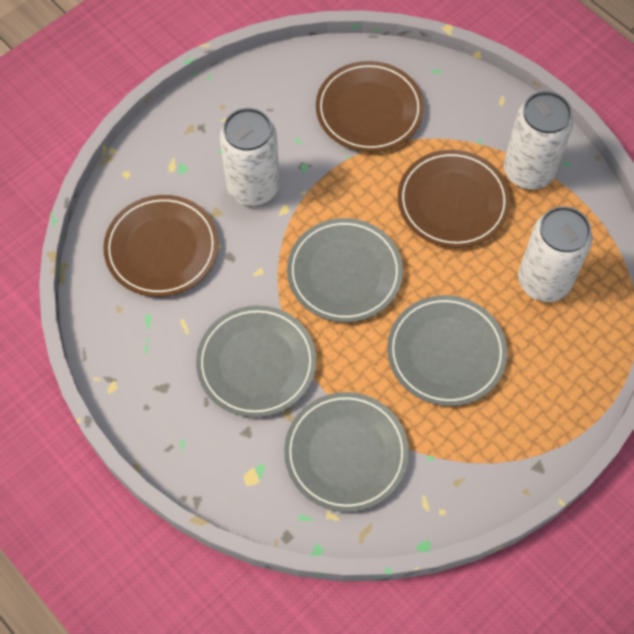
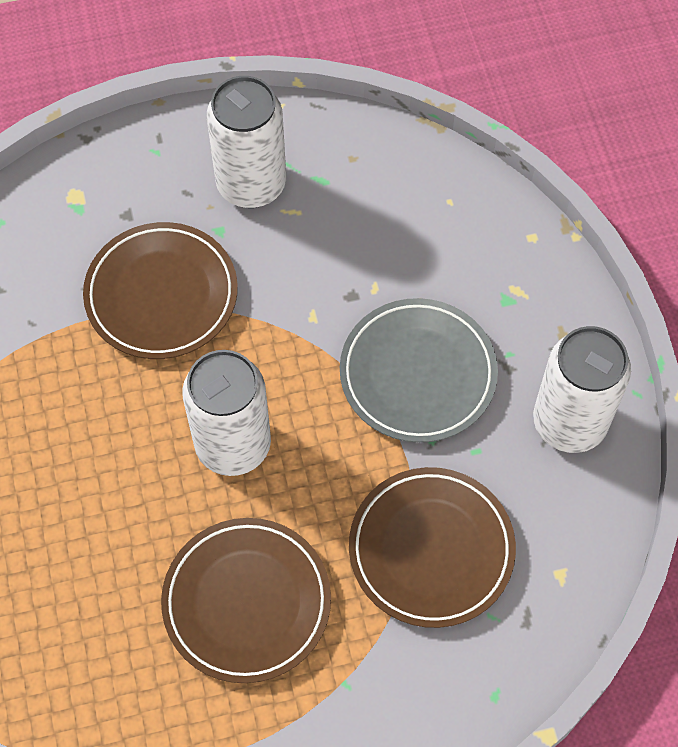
grey plate: 4 -> 1

